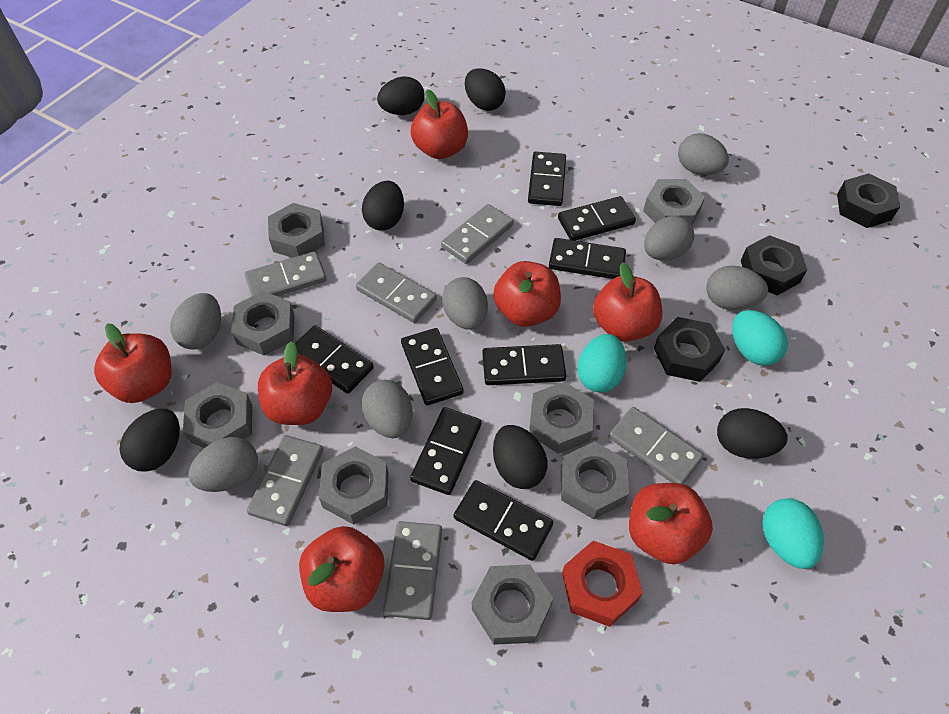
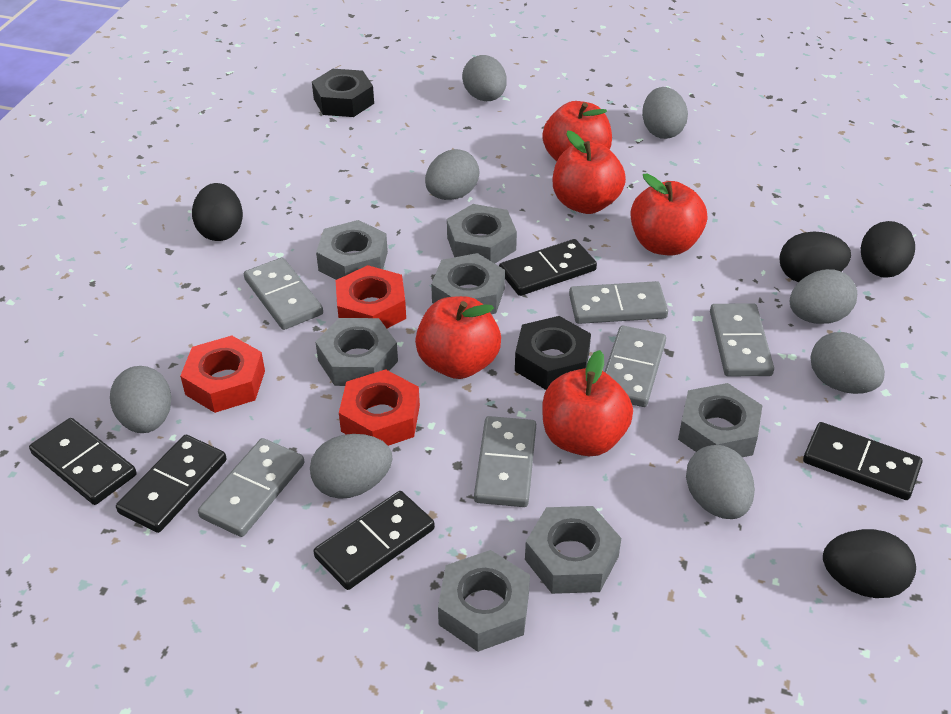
black domino: 8 -> 5
black egg: 6 -> 4
black nut: 3 -> 2
grey egg: 7 -> 8
grey nut: 8 -> 7
red apple: 7 -> 5
red nut: 1 -> 3
turquoise egg: 3 -> 0

